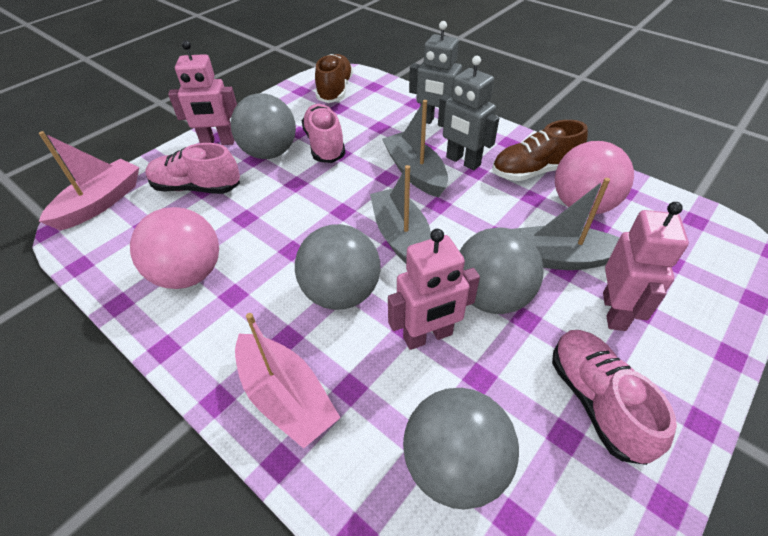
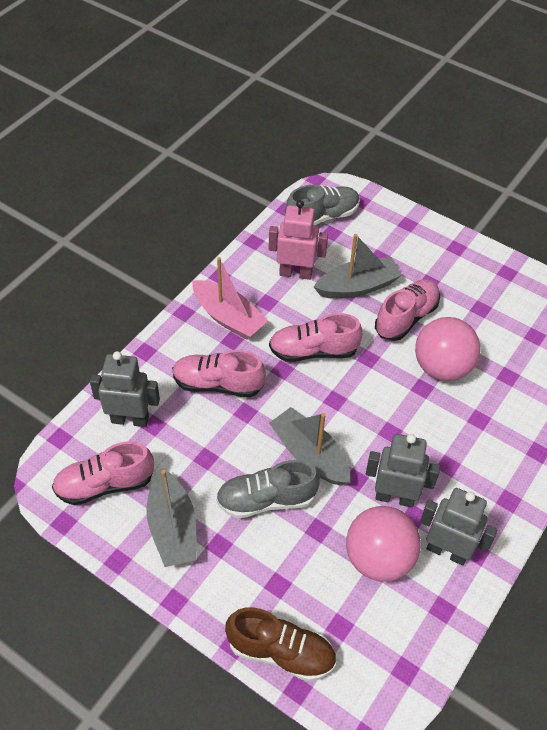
brown shoe: 2 -> 1
grey ball: 4 -> 0
grey robot: 2 -> 3
grey shoe: 0 -> 2
pink boat: 2 -> 1
pink robot: 3 -> 1
pink shoe: 3 -> 4

